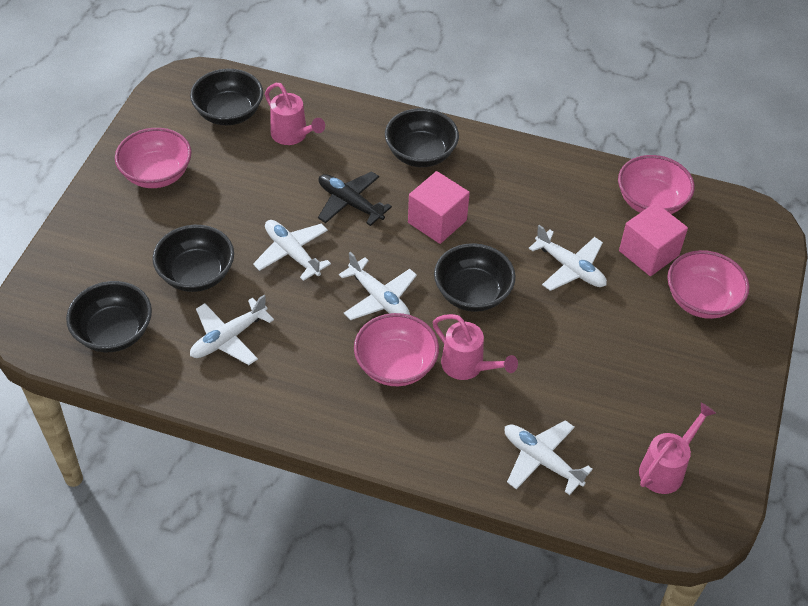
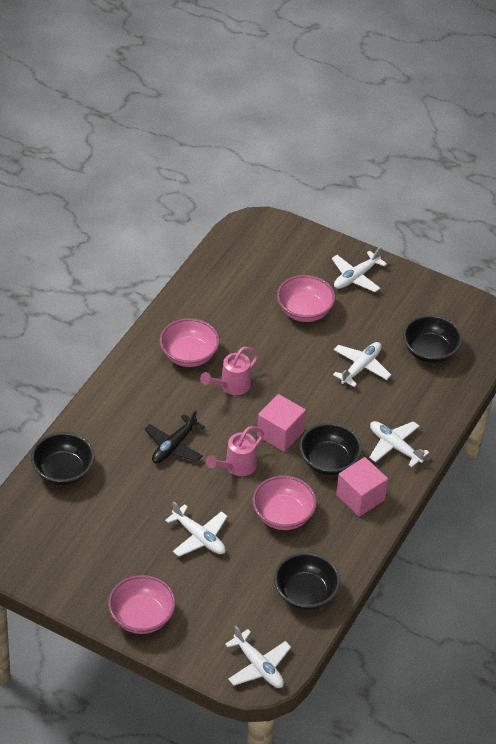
black bowl: 5 -> 4
pink watering can: 3 -> 2

